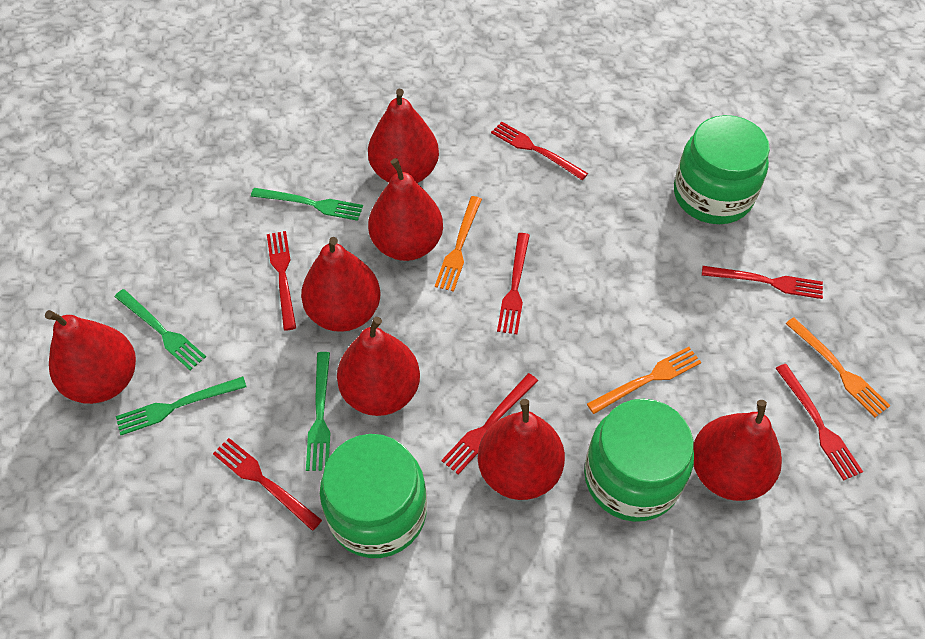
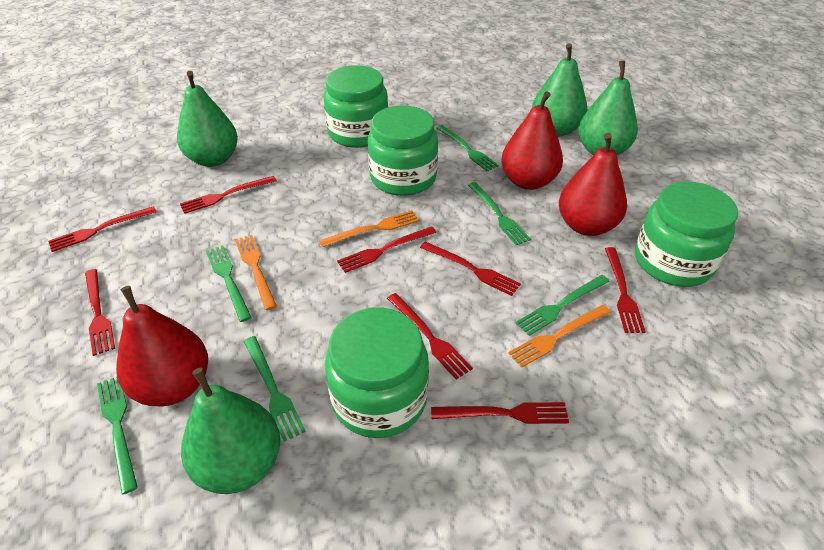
green fork: 4 -> 6
green jar: 3 -> 4
green pear: 0 -> 4
red fork: 7 -> 8
red pear: 7 -> 3

